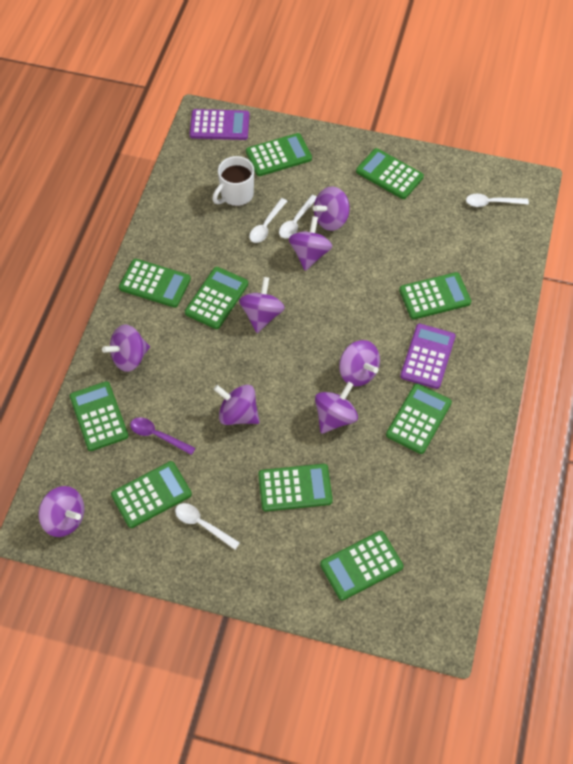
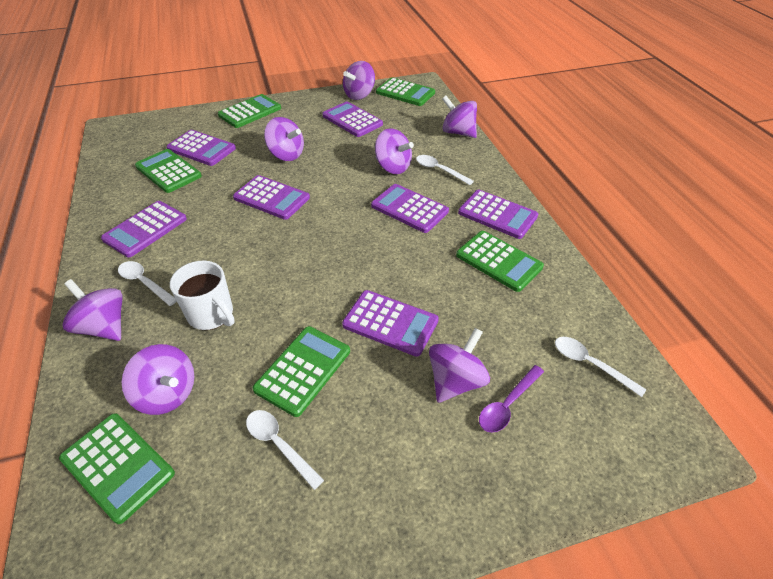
green calculator: 10 -> 6
purple calculator: 2 -> 7
purple spinning top: 8 -> 7

